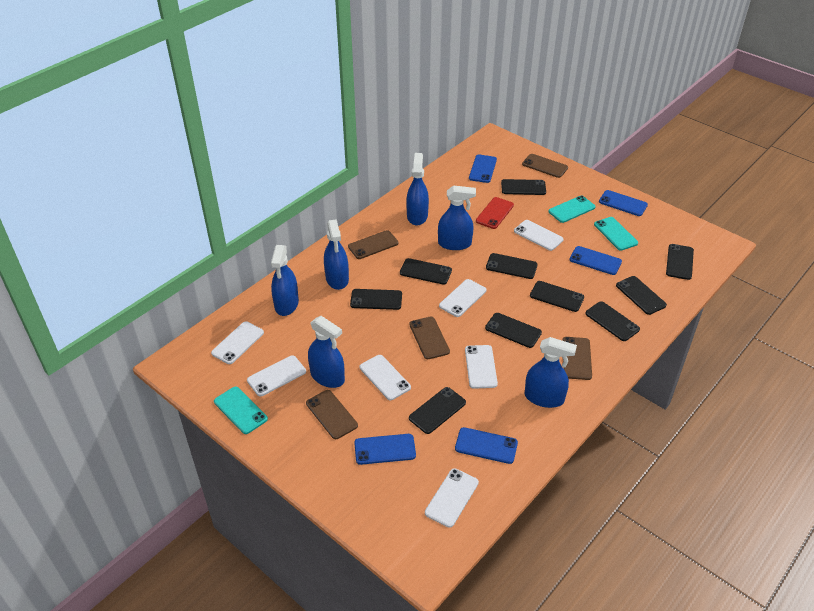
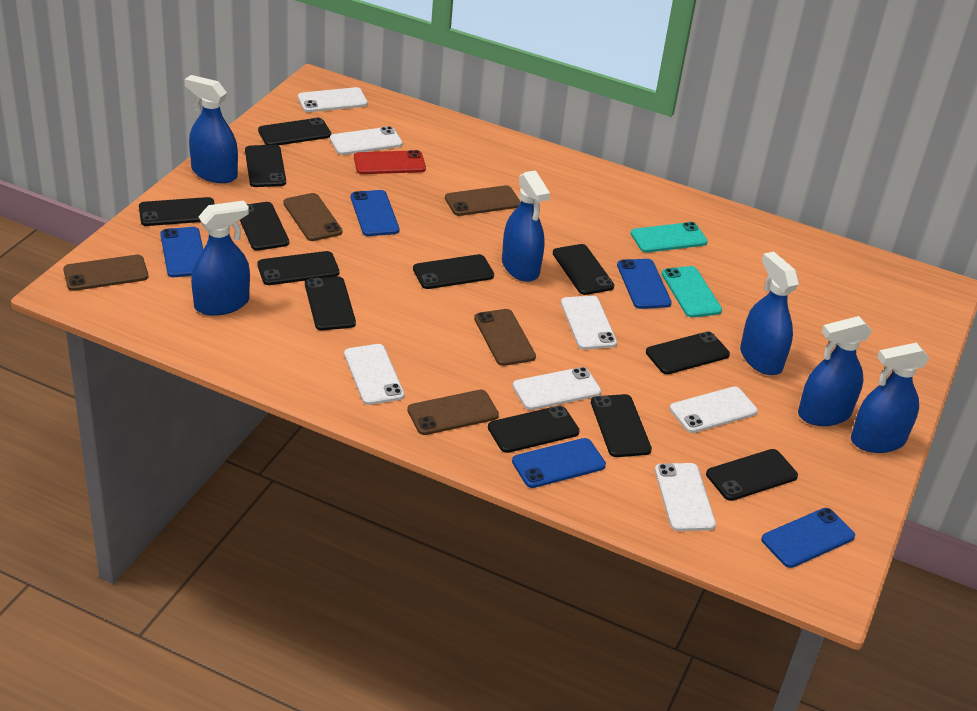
black phone: 10 -> 12
turquoise phone: 3 -> 2

